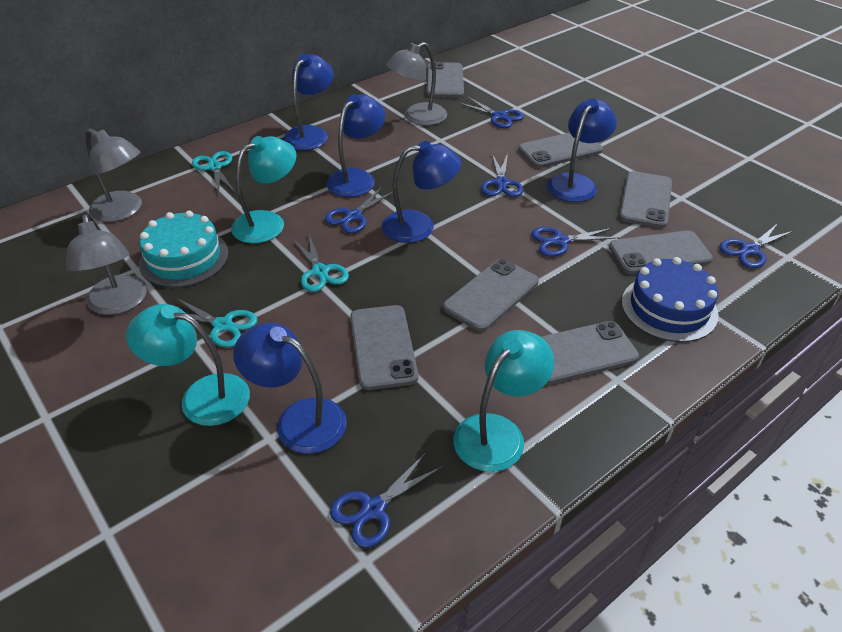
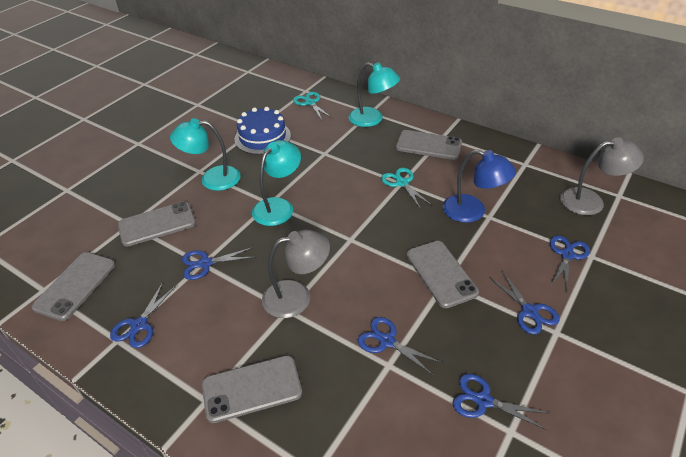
blue lamp: 5 -> 1
grey lamp: 3 -> 2
grey phone: 7 -> 5
turquoise cake: 1 -> 0
turquoise scissors: 3 -> 2

